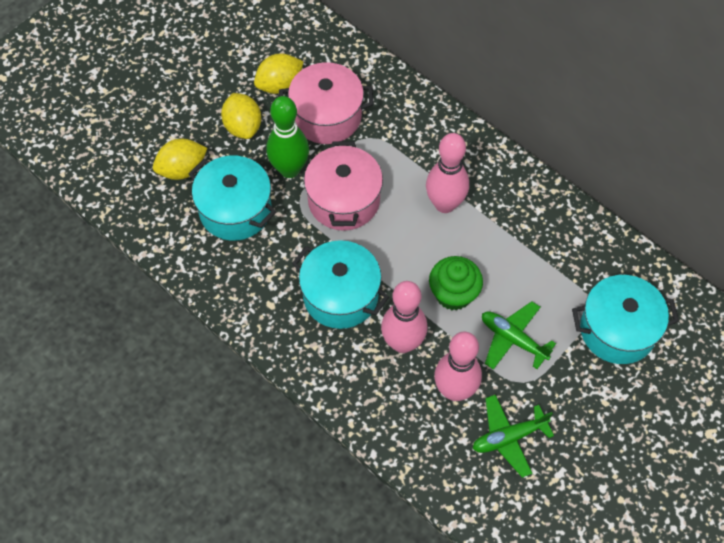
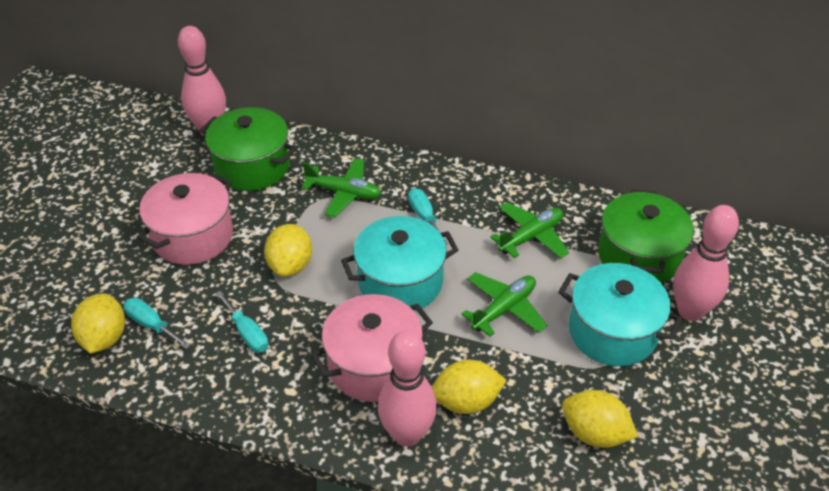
green bowling pin: 1 -> 0
green cupcake: 1 -> 0
green plane: 2 -> 3
green pot: 0 -> 2
turquoise pot: 3 -> 2
turquoise screwdriver: 0 -> 3
yellow lemon: 3 -> 4

